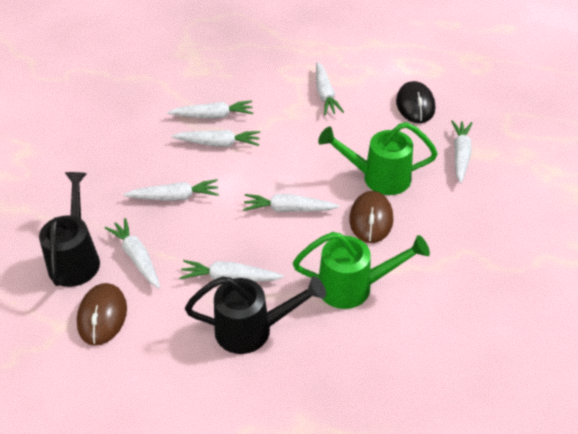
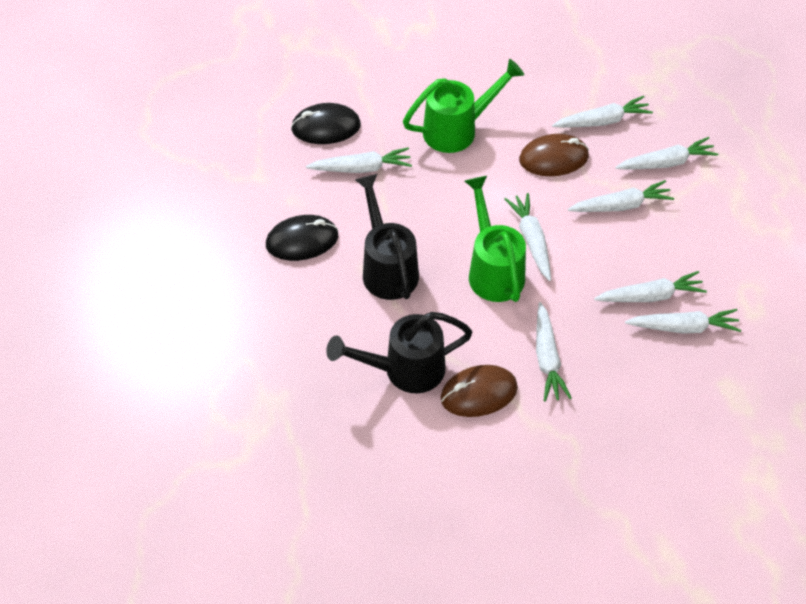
black mouse: 1 -> 2

